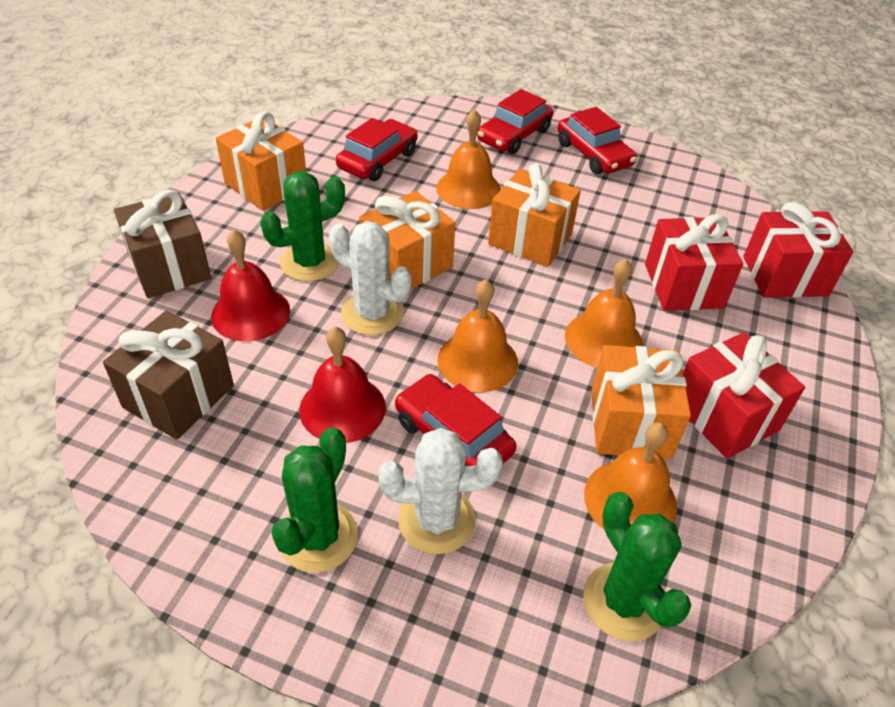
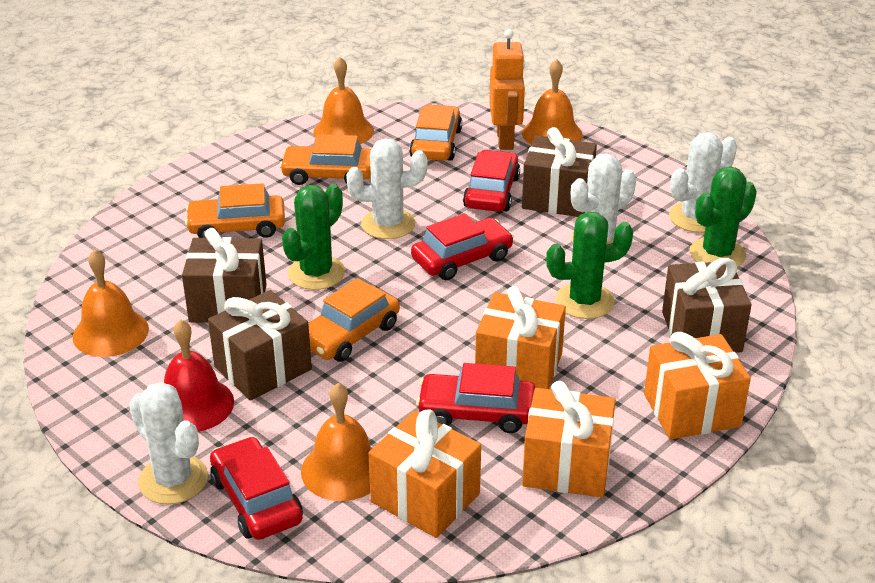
brown gift: 2 -> 4
orange car: 0 -> 4
orange robot: 0 -> 1
red bell: 2 -> 1
red gift: 3 -> 0
white cactus: 2 -> 4

